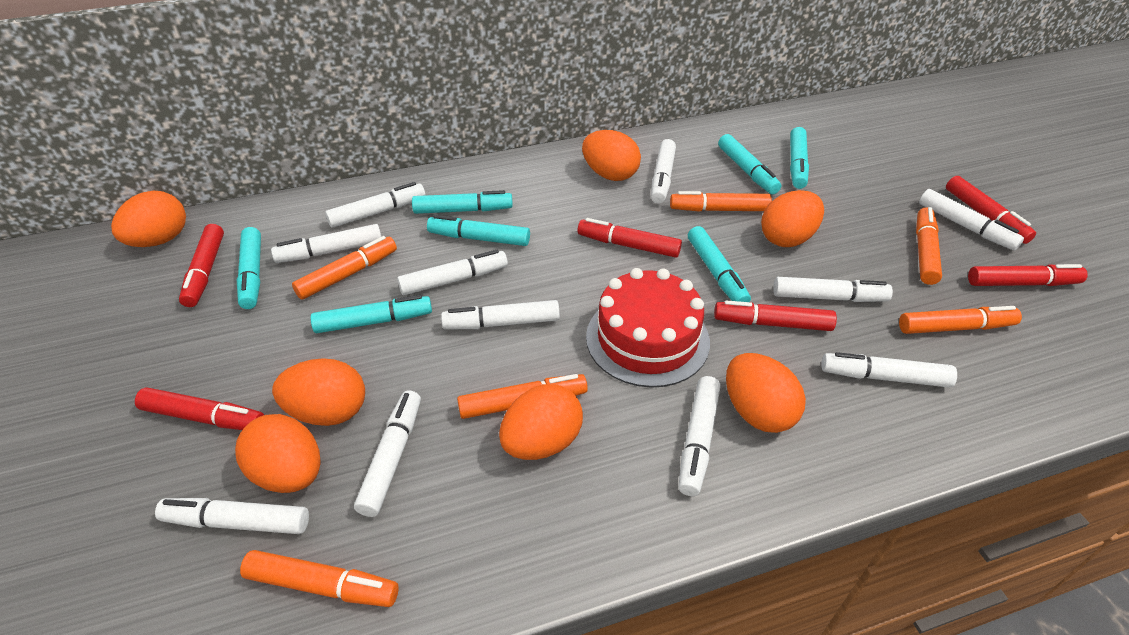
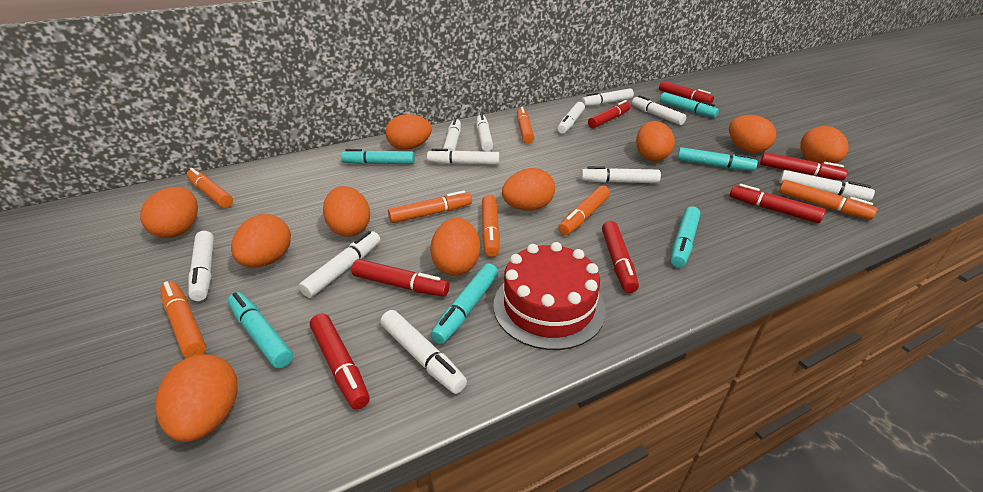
orange egg: 7 -> 10
orange marker: 6 -> 7
red marker: 6 -> 7
turquoise marker: 7 -> 6

